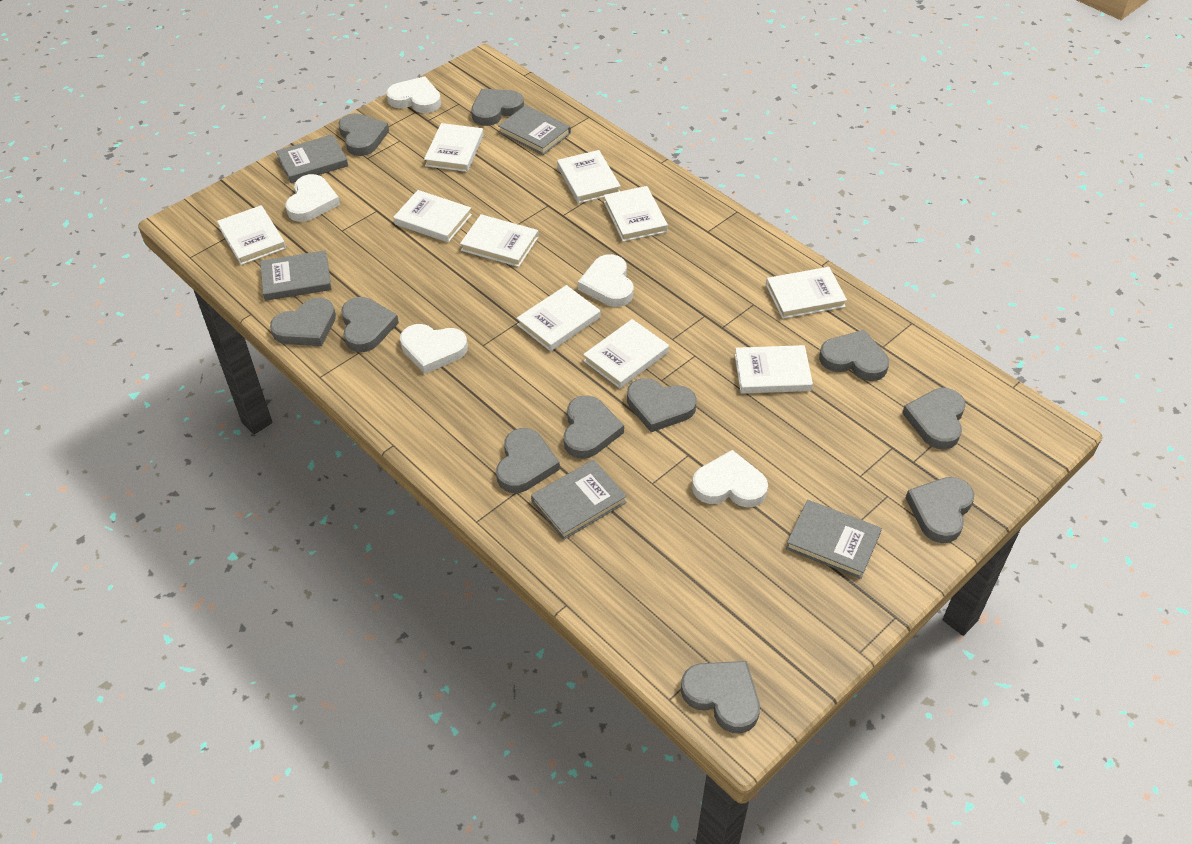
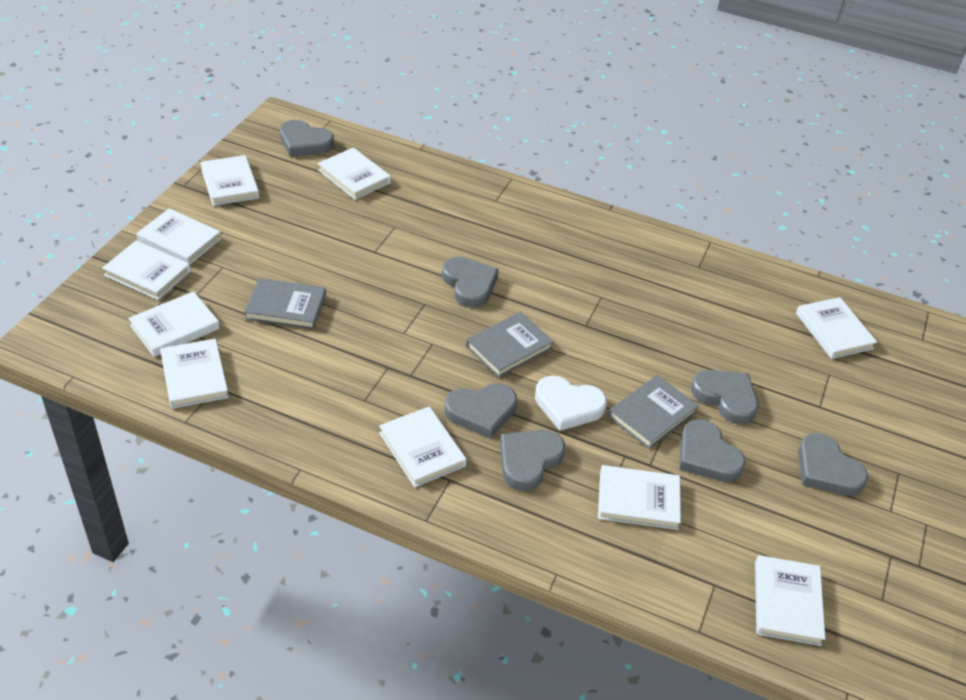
grey book: 5 -> 3
grey heart: 11 -> 7
white heart: 5 -> 1

